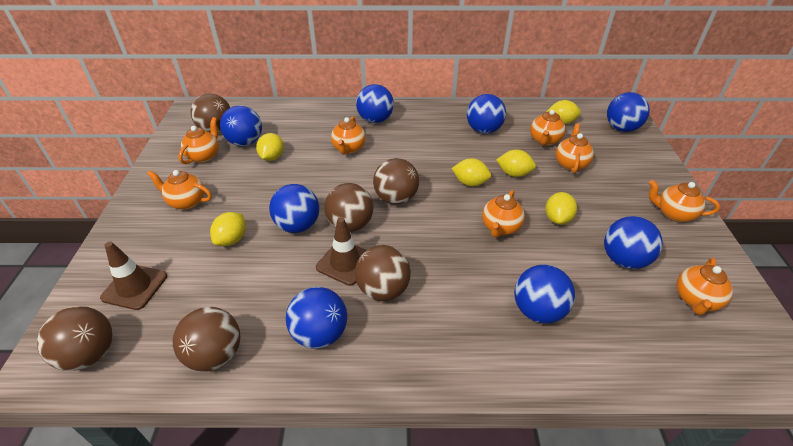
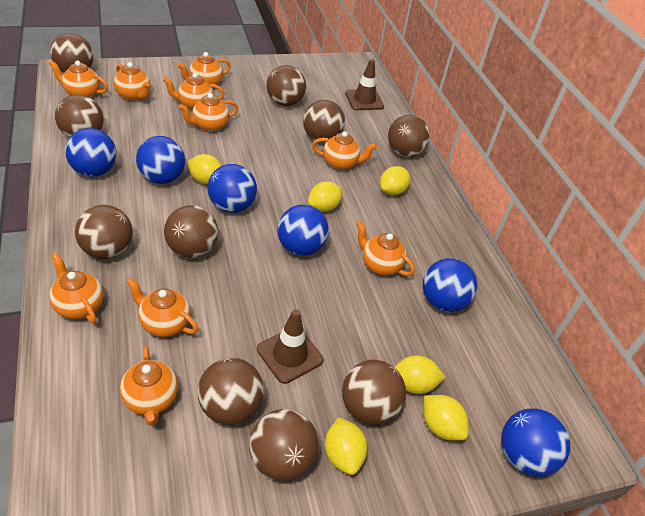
blue ball: 8 -> 6
brown ball: 6 -> 10
orange teapot: 8 -> 10

